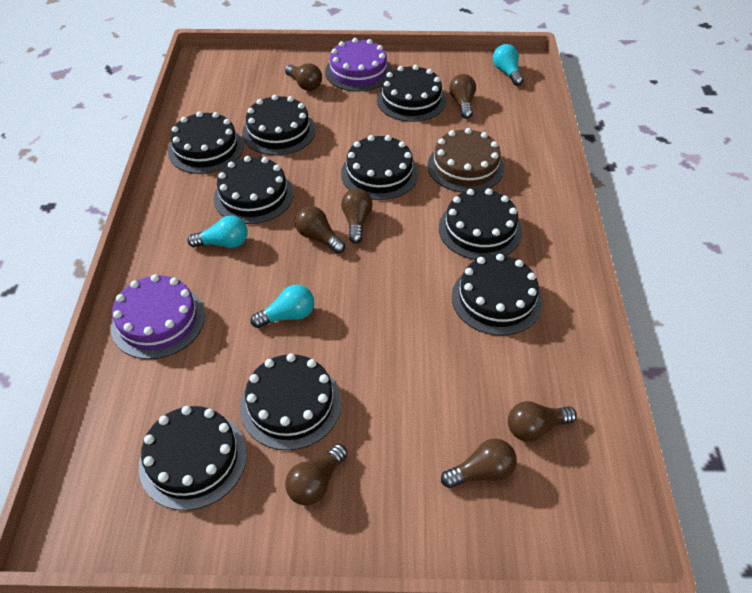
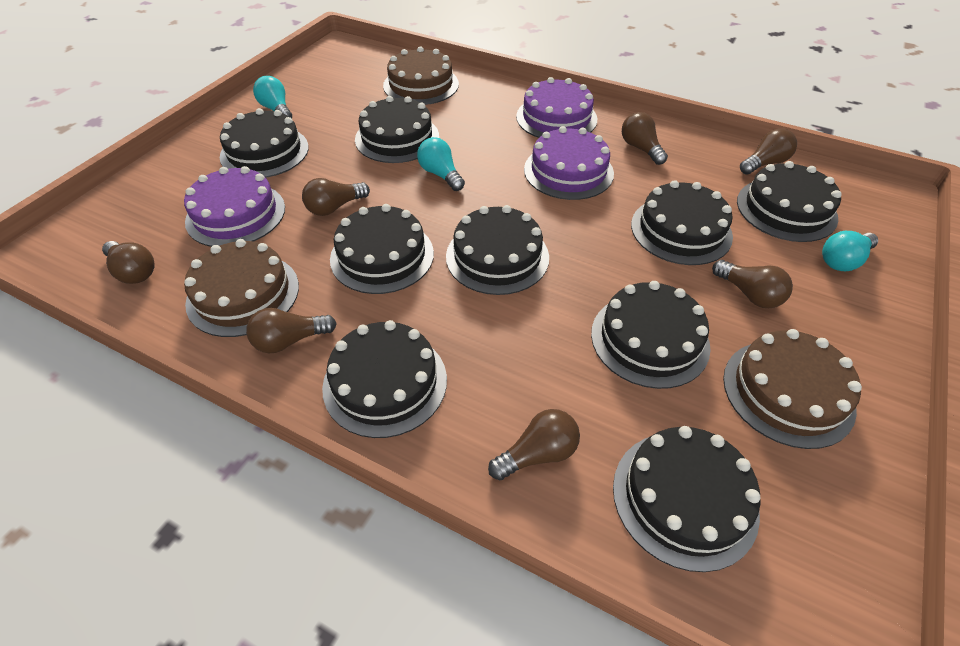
brown cake: 1 -> 3
purple cake: 2 -> 3

